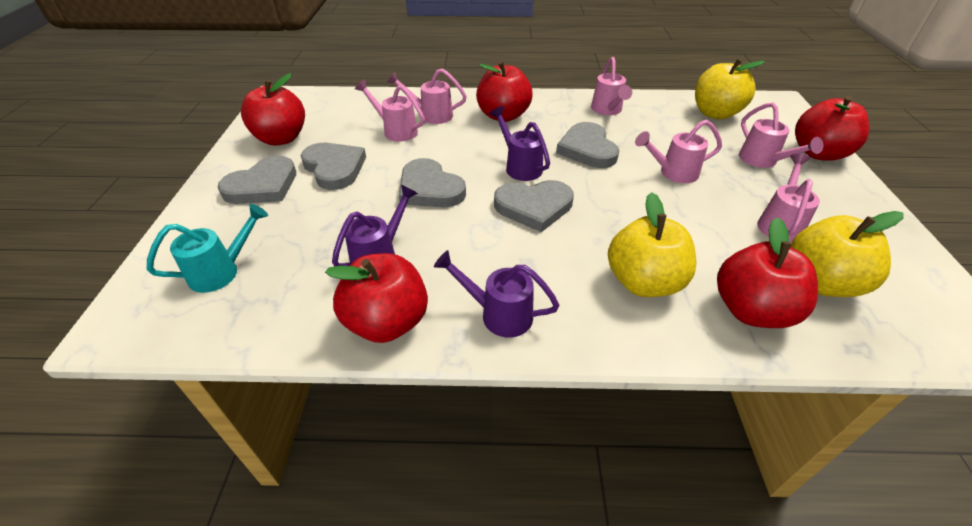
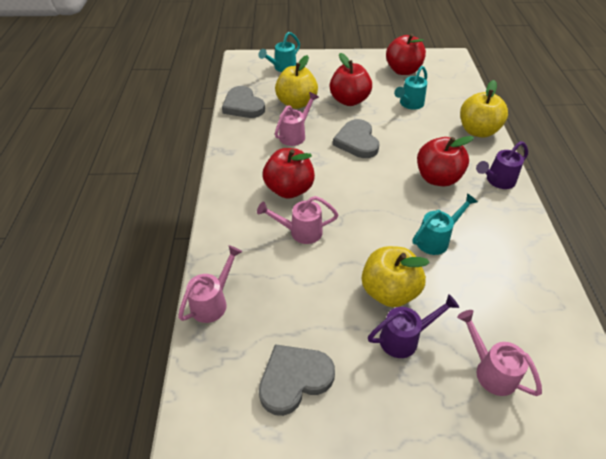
grey heart: 5 -> 3
pink watering can: 6 -> 4
purple watering can: 3 -> 2
red apple: 5 -> 4
turquoise watering can: 1 -> 3

